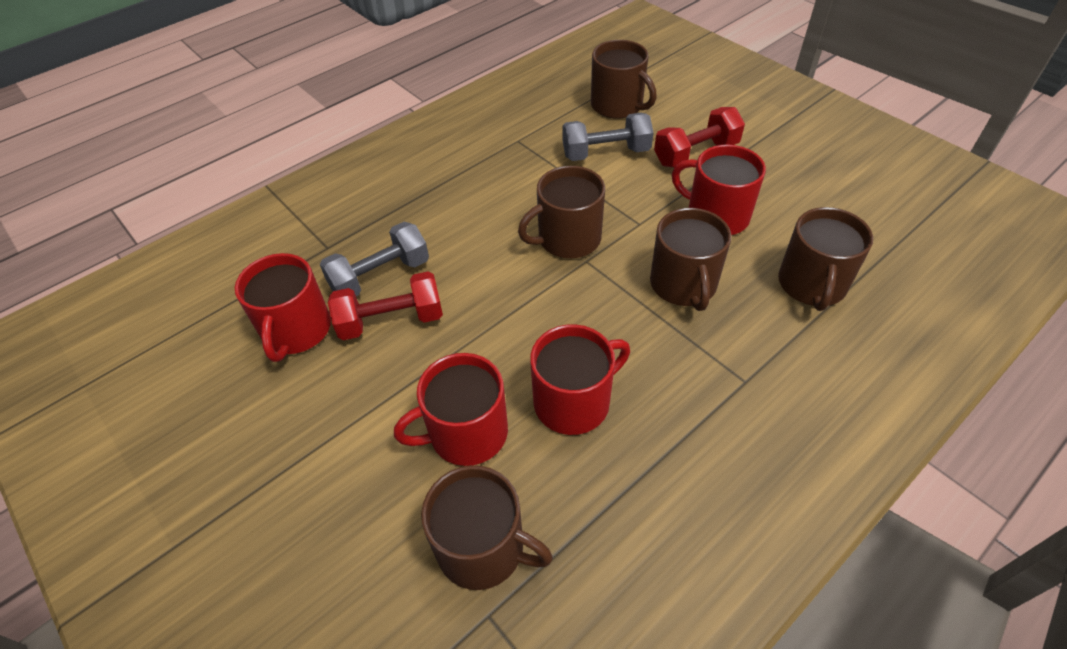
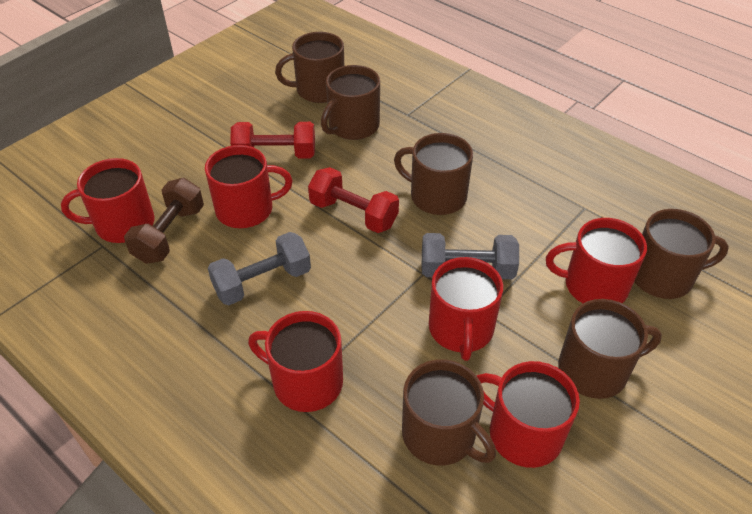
brown dumbbell: 0 -> 1
brown mug: 5 -> 6
red mug: 4 -> 6

